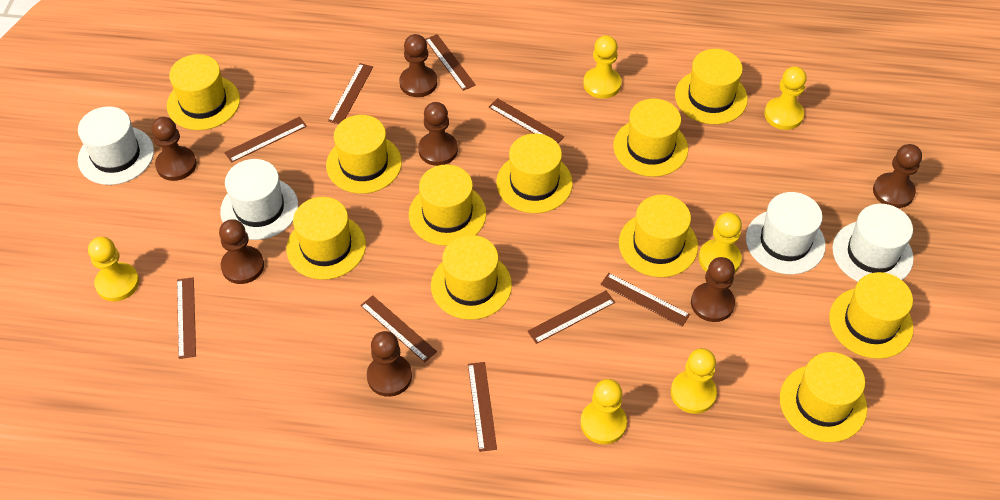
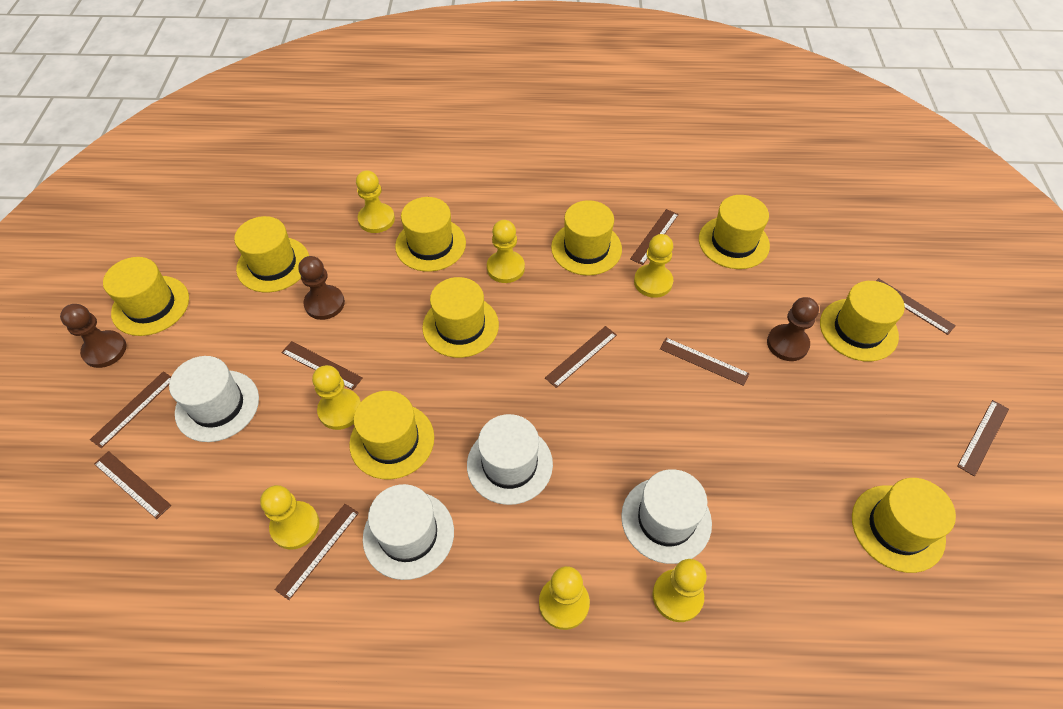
brown pawn: 7 -> 3
yellow hat: 11 -> 9
yellow pawn: 6 -> 7

